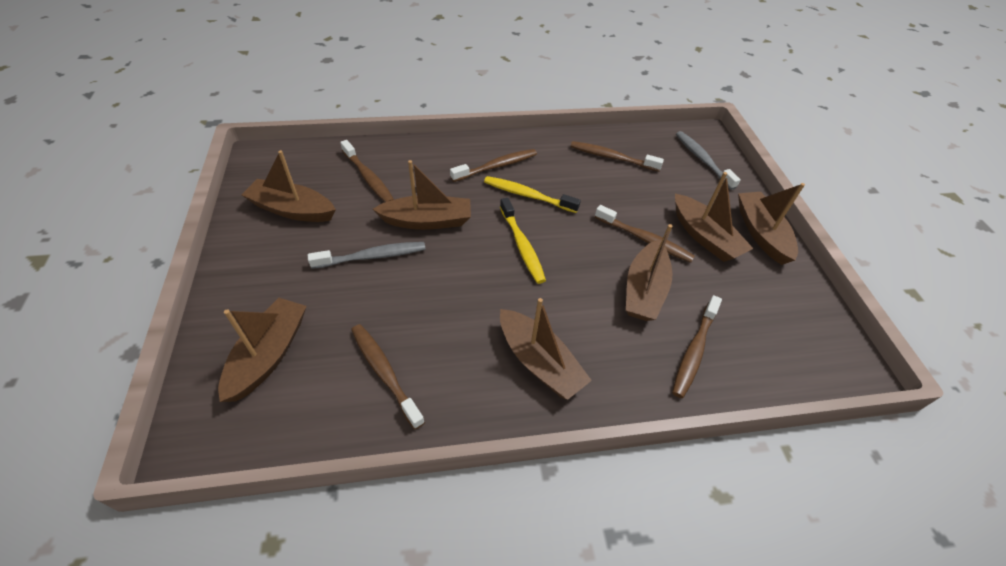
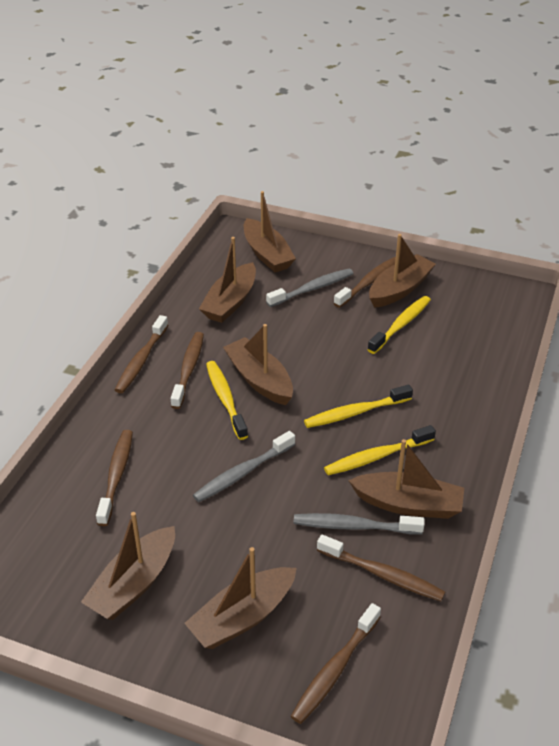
grey toothbrush: 2 -> 3
yellow toothbrush: 2 -> 4

